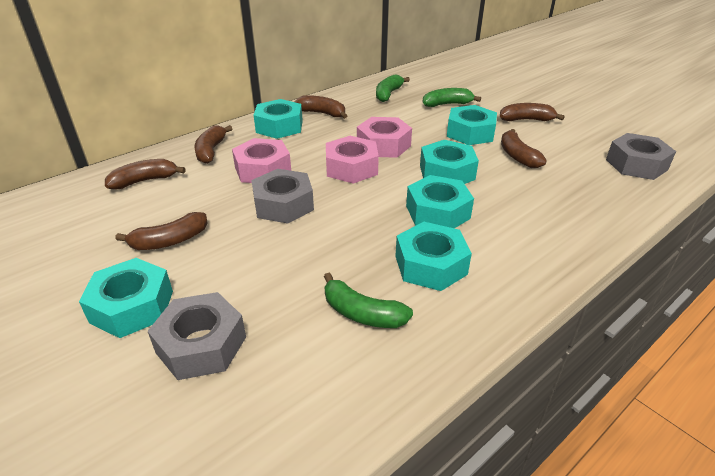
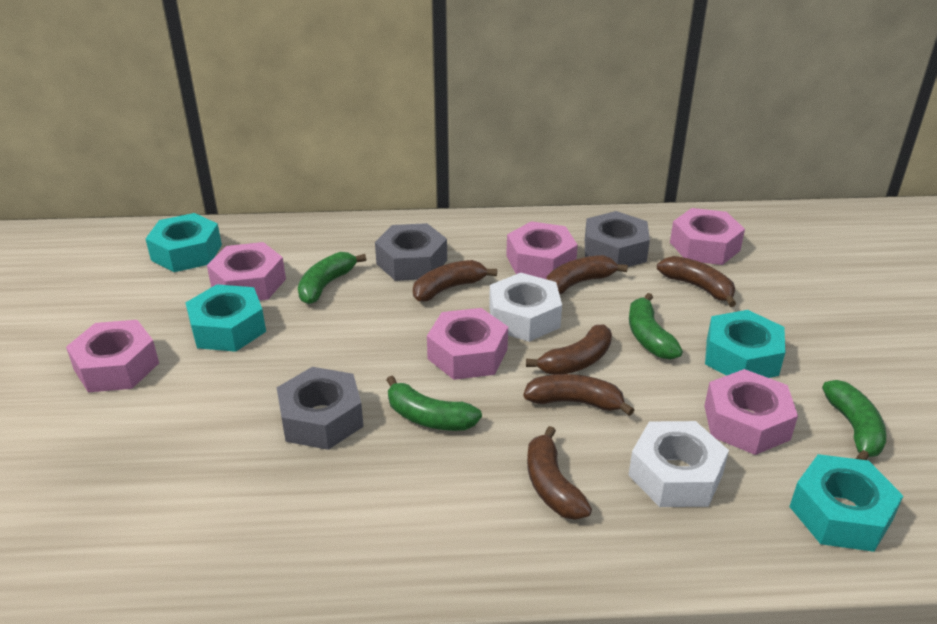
green banana: 3 -> 4
pink nut: 3 -> 6
turquoise nut: 6 -> 4
white nut: 0 -> 2

